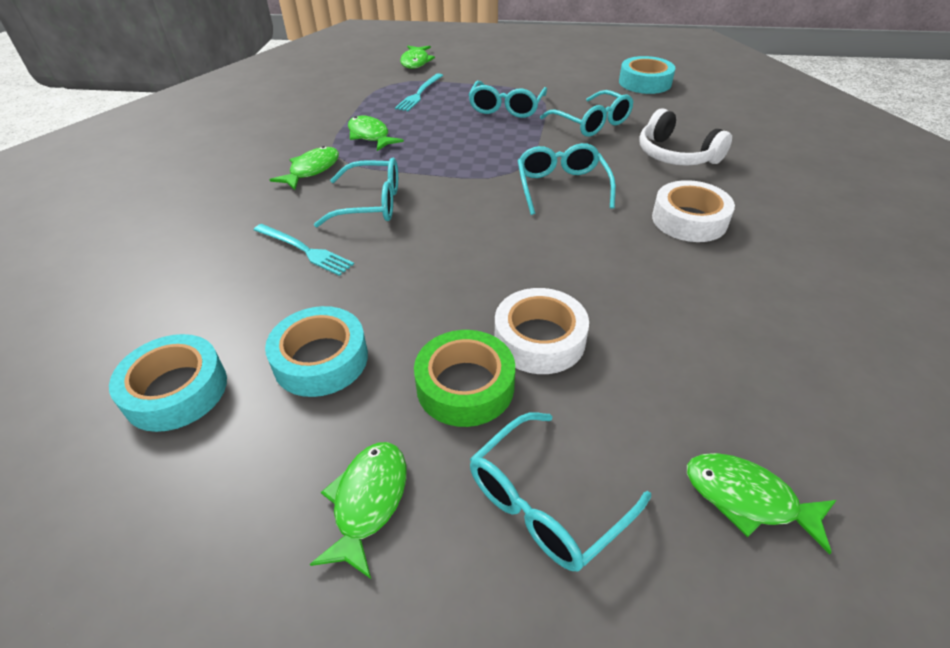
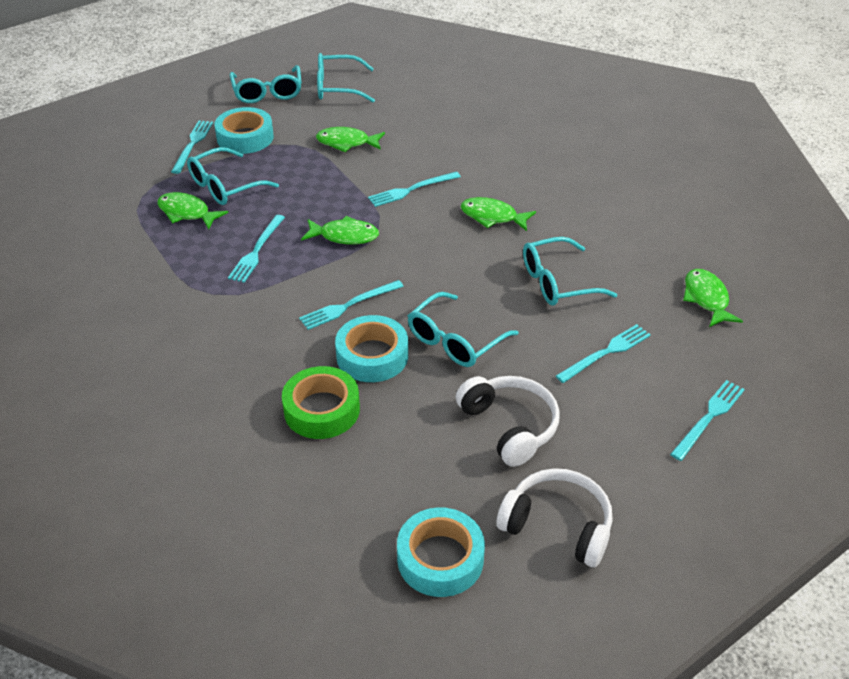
turquoise fork: 2 -> 6
white headphones: 1 -> 2
white tape: 2 -> 0

